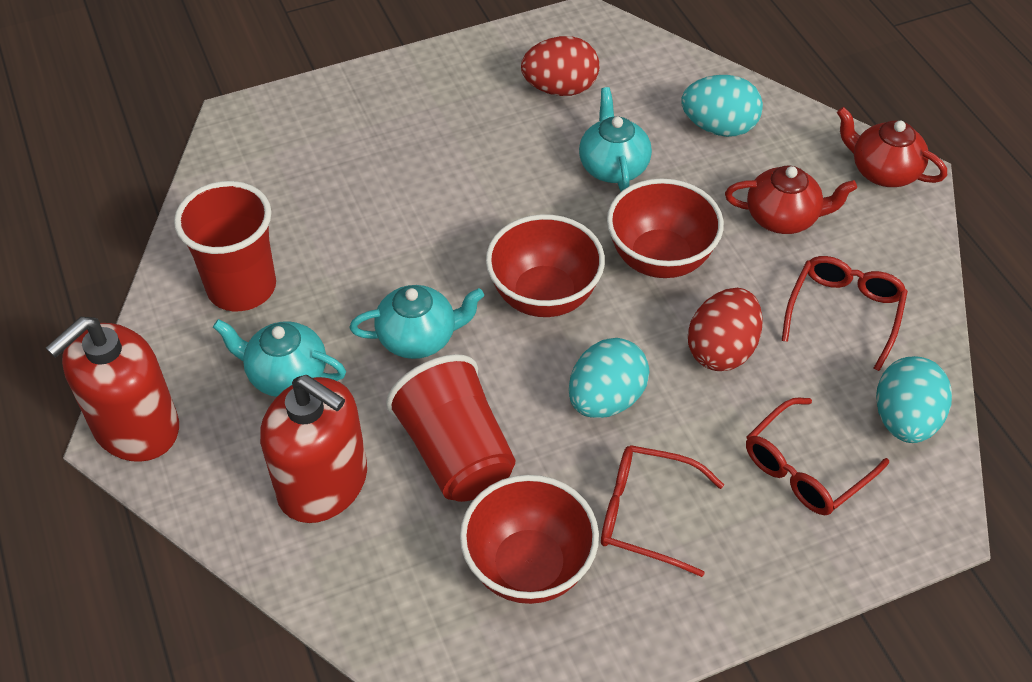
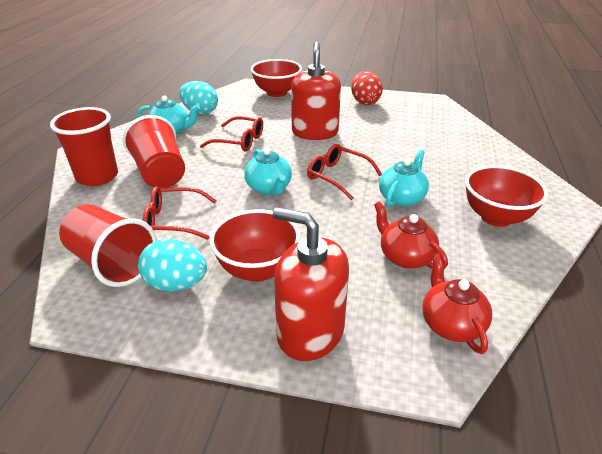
red cup: 2 -> 3
red egg: 2 -> 1
turquoise egg: 3 -> 2

